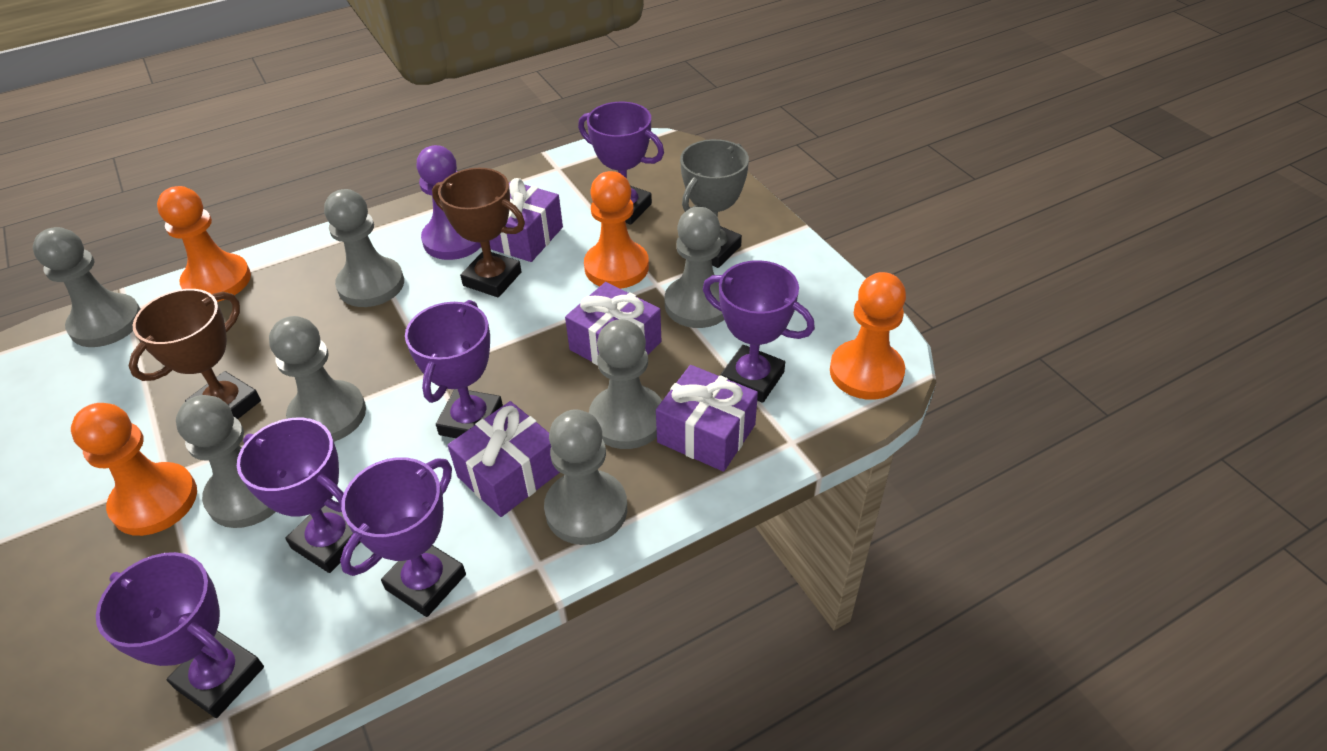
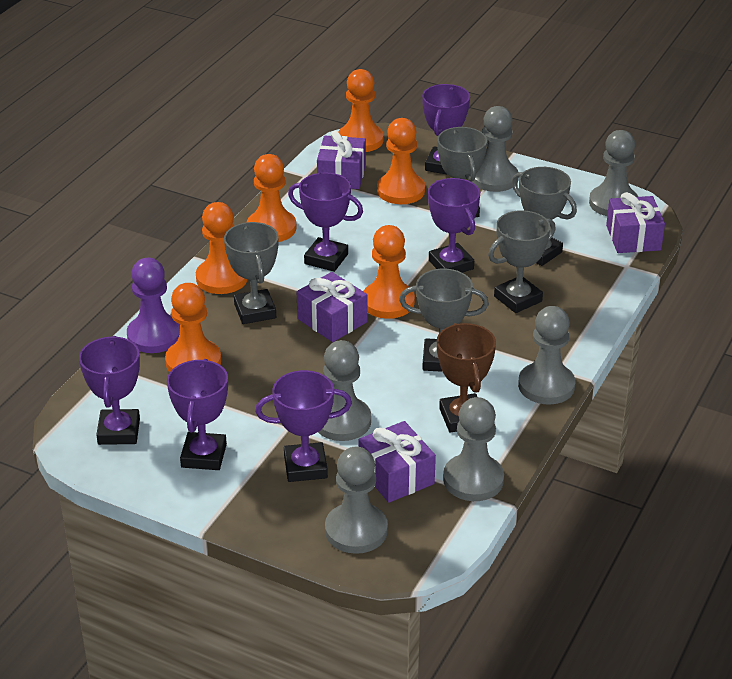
brown trophy: 2 -> 1
grey pawn: 7 -> 6
grey trophy: 1 -> 5
orange pawn: 4 -> 6

